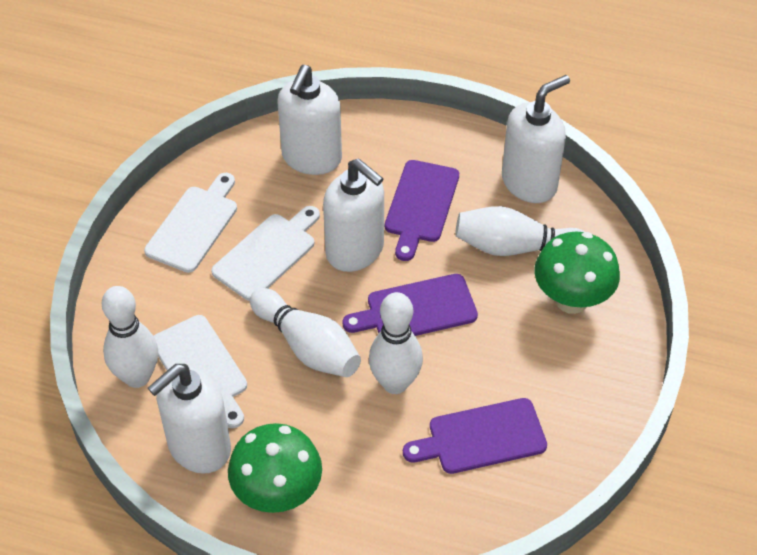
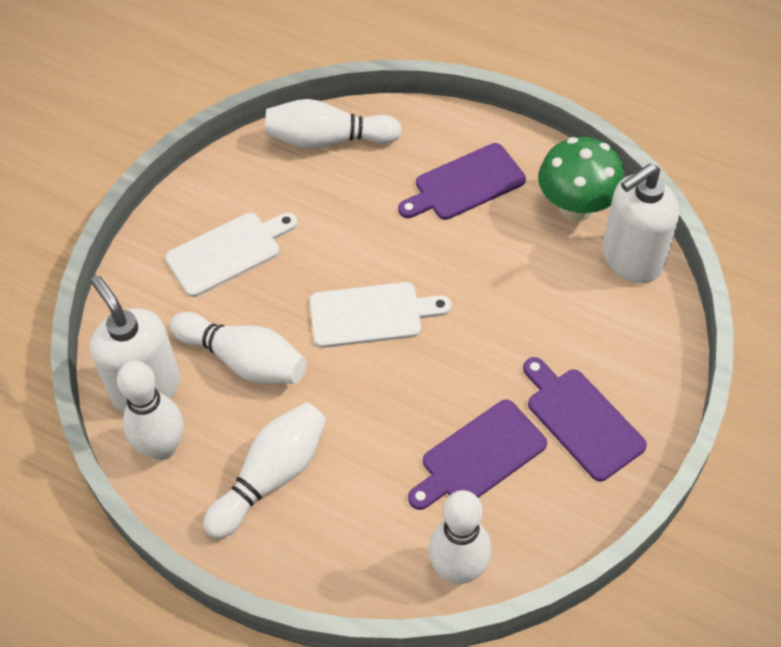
green mushroom: 2 -> 1
white bowling pin: 4 -> 5
white cutting board: 3 -> 2
white soap dispenser: 4 -> 2

